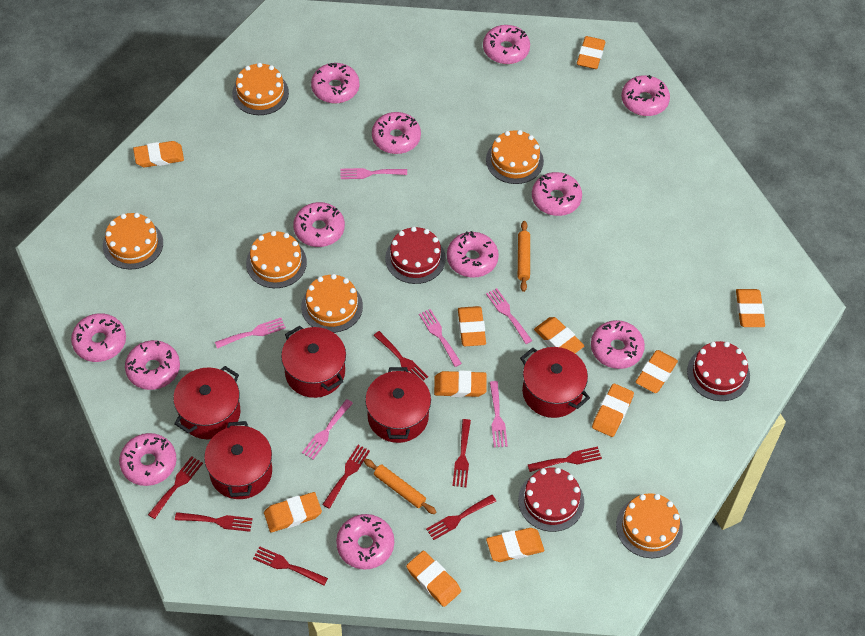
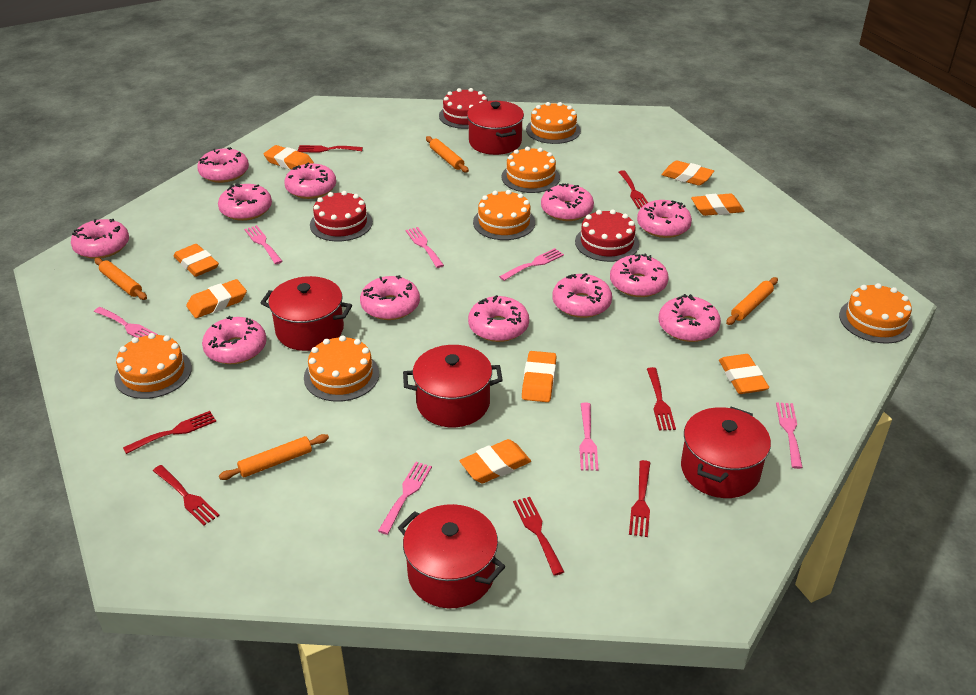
orange eraser: 11 -> 8
orange rolling pin: 2 -> 4
pink fork: 6 -> 7
red fork: 8 -> 7

